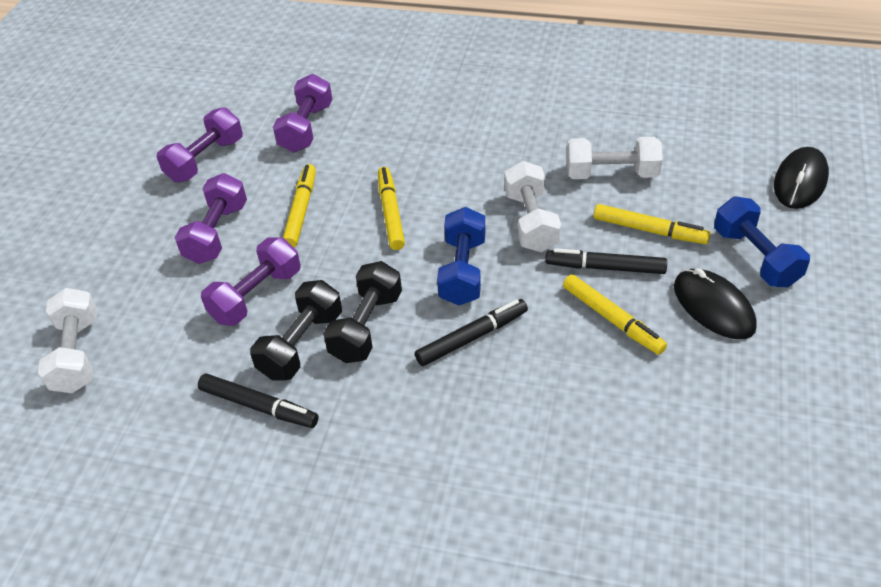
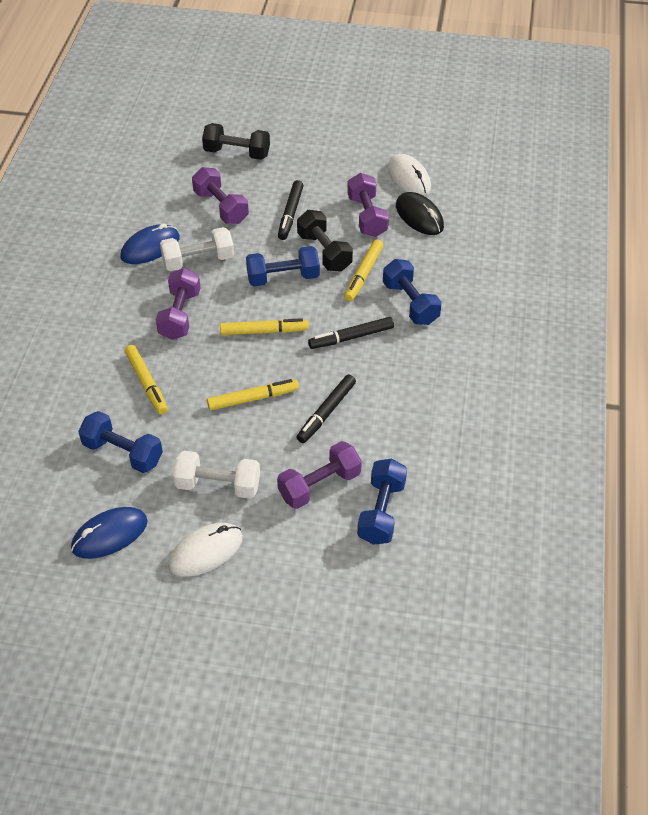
black mouse: 2 -> 1
blue dumbbell: 2 -> 4
blue mouse: 0 -> 2
white dumbbell: 3 -> 2
white mouse: 0 -> 2

